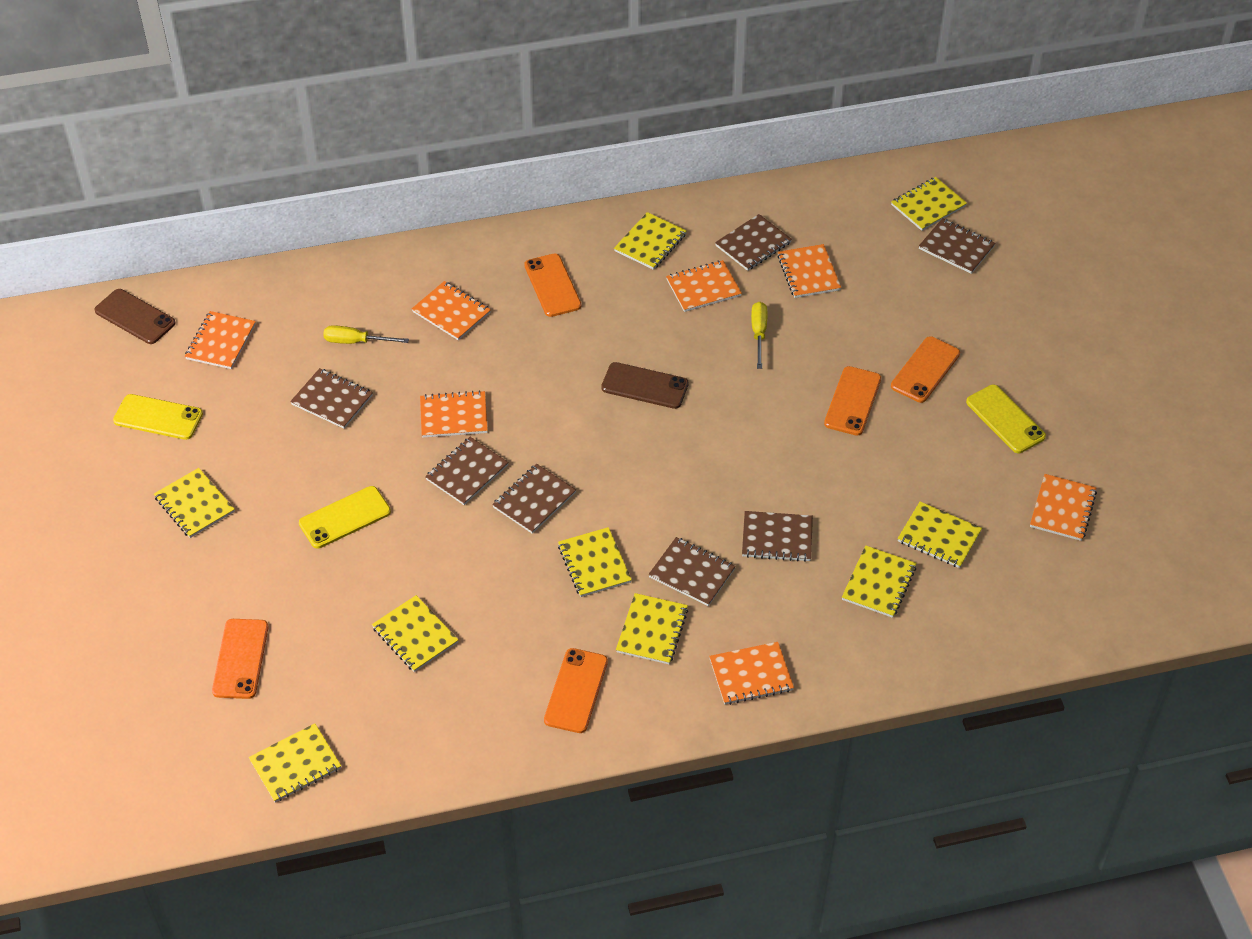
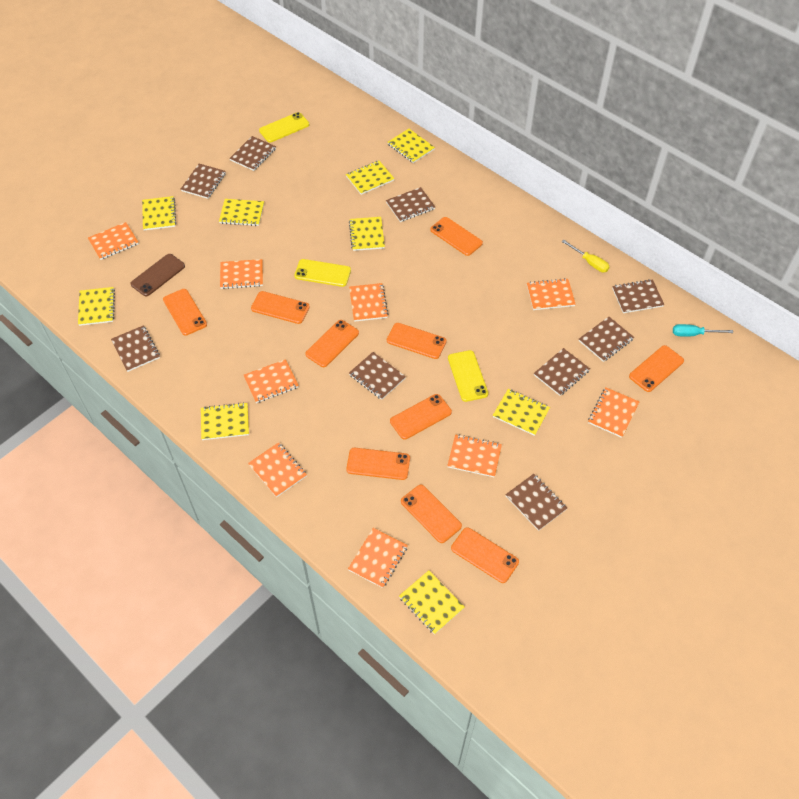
brown notebook: 7 -> 9
brown phone: 2 -> 1
orange notebook: 7 -> 9
orange phone: 5 -> 10
turquoise screwdriver: 0 -> 1
yellow screwdriver: 2 -> 1

